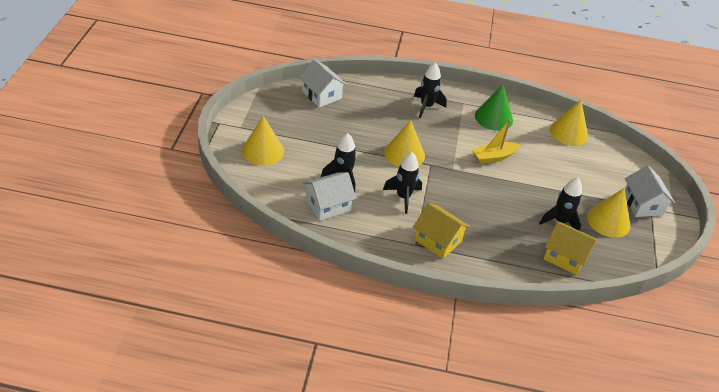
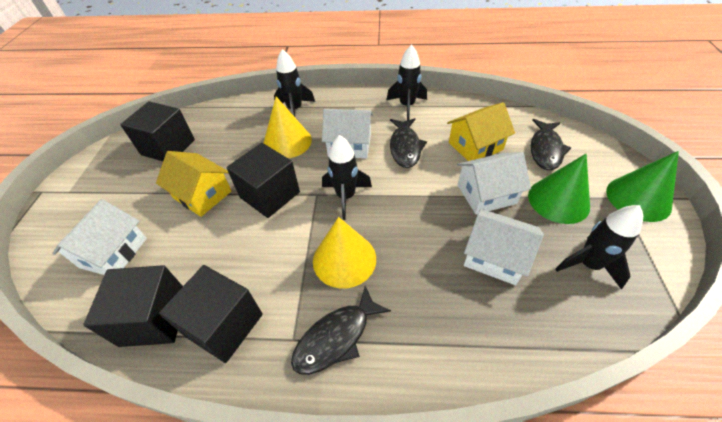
black cube: 0 -> 4
black fish: 0 -> 3
green cone: 1 -> 2
white house: 3 -> 4
yellow boat: 1 -> 0
yellow cone: 4 -> 2

